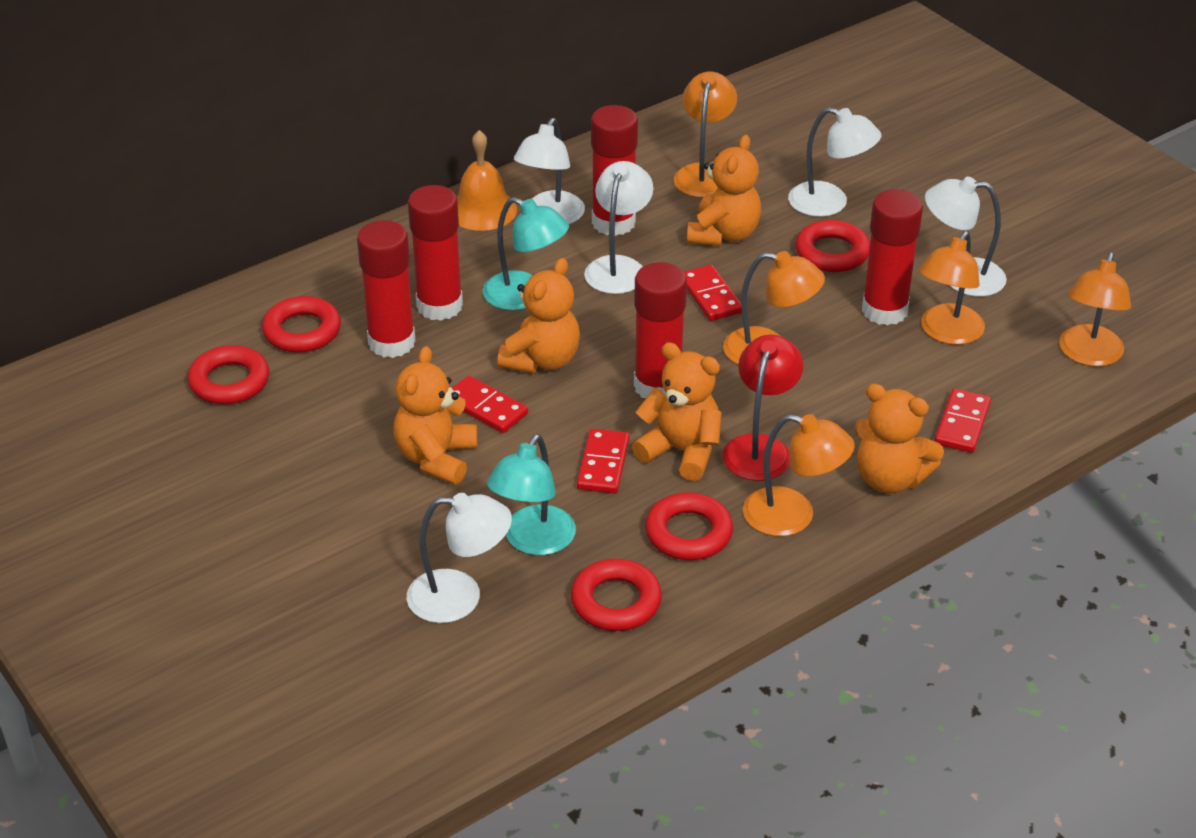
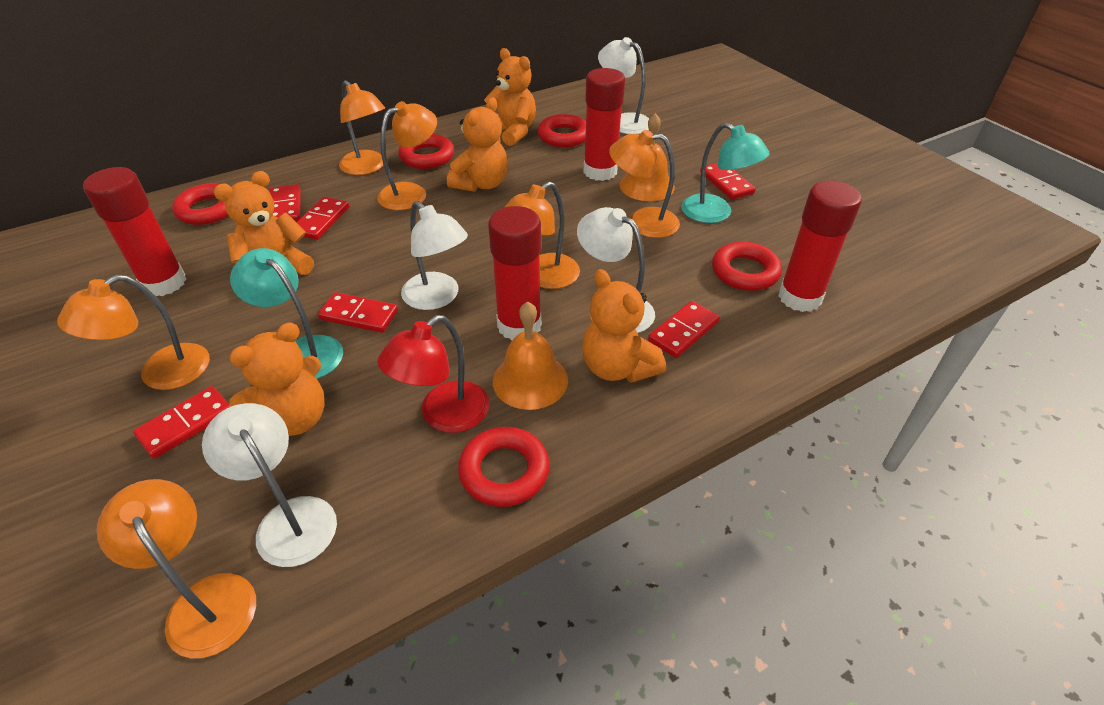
orange bell: 1 -> 2
orange lamp: 5 -> 6
red domino: 4 -> 6
red glue stick: 5 -> 4
white lamp: 5 -> 4

